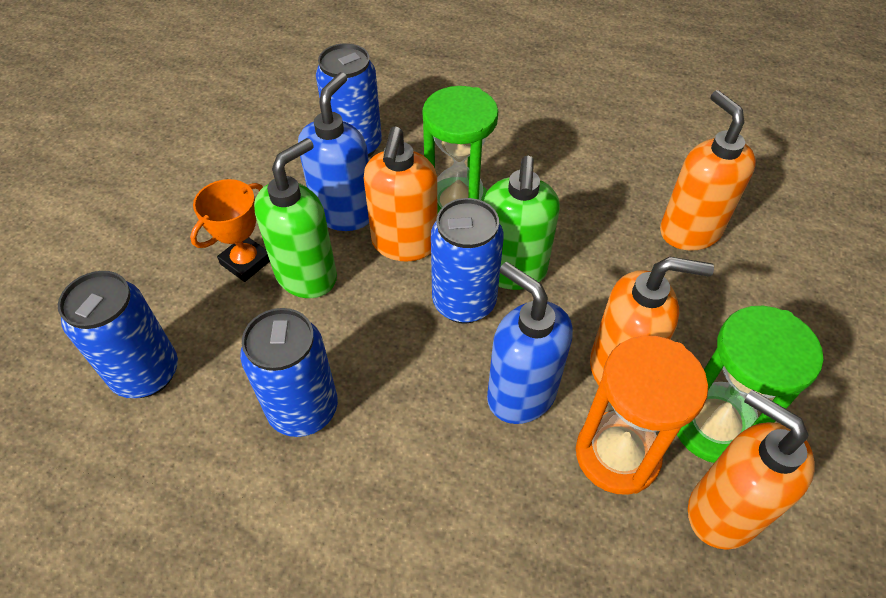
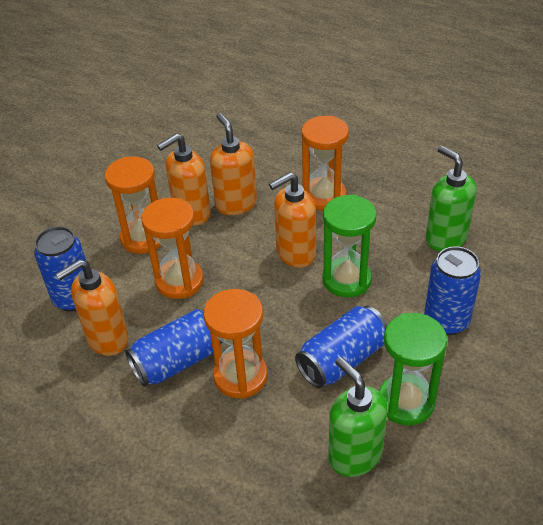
blue soap dispenser: 2 -> 0
orange hourglass: 1 -> 4
orange trophy: 1 -> 0

